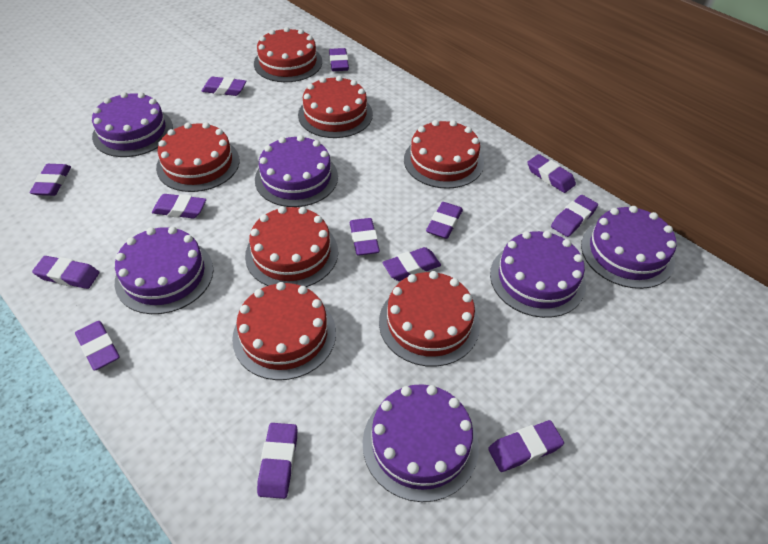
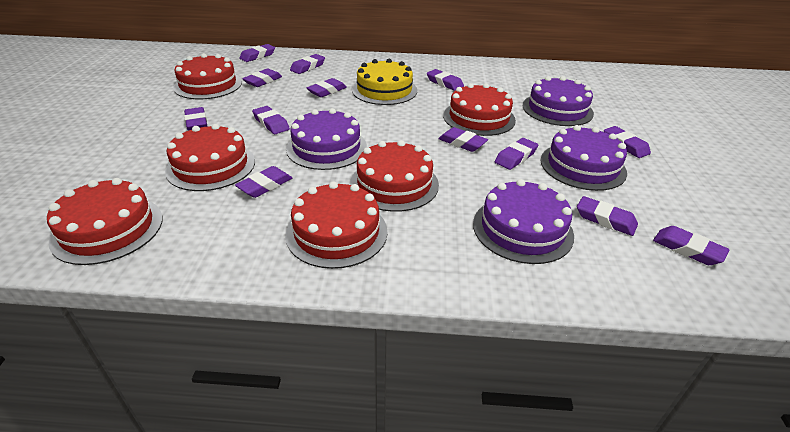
purple cake: 6 -> 4
red cake: 7 -> 6
yellow cake: 0 -> 1

